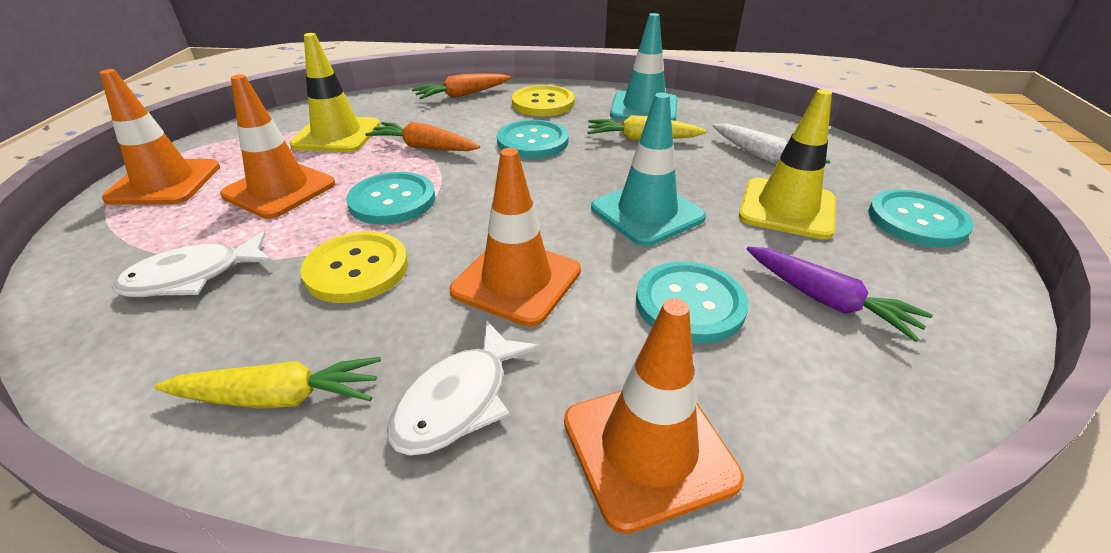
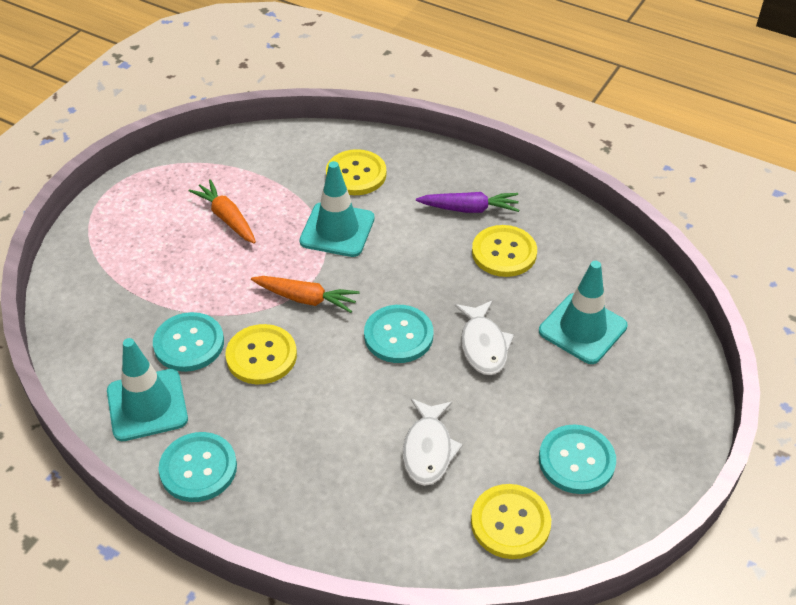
orange traffic cone: 4 -> 0
turquoise traffic cone: 2 -> 3
white carrot: 1 -> 0
yellow button: 2 -> 4
yellow carrot: 2 -> 0
yellow traffic cone: 2 -> 0

